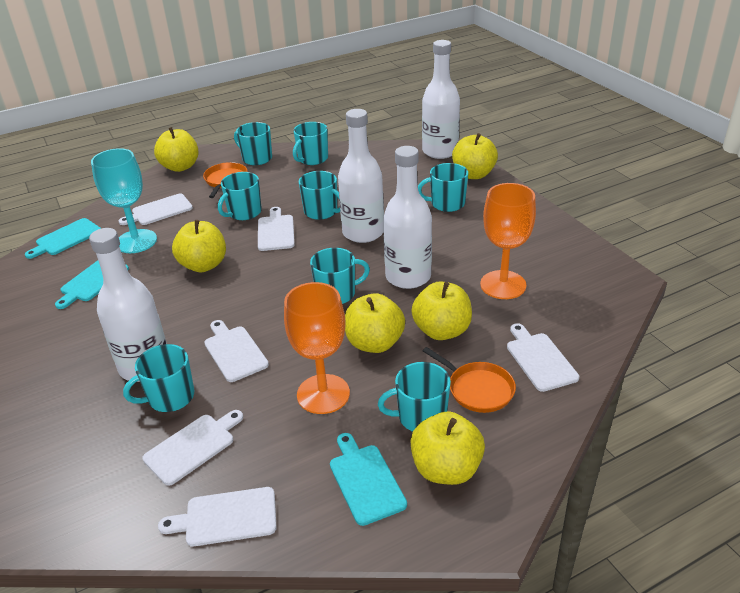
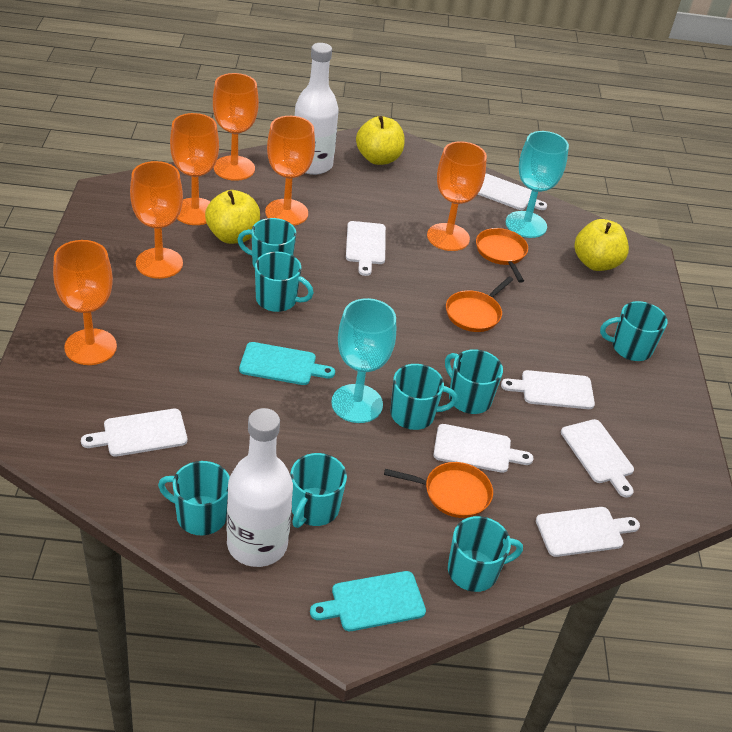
orange goblet: 2 -> 6
orange pan: 2 -> 3
turquoise cutting board: 3 -> 2
turquoise goblet: 1 -> 2
white bottle: 4 -> 2
white cutting board: 6 -> 7
yellow apple: 6 -> 3

